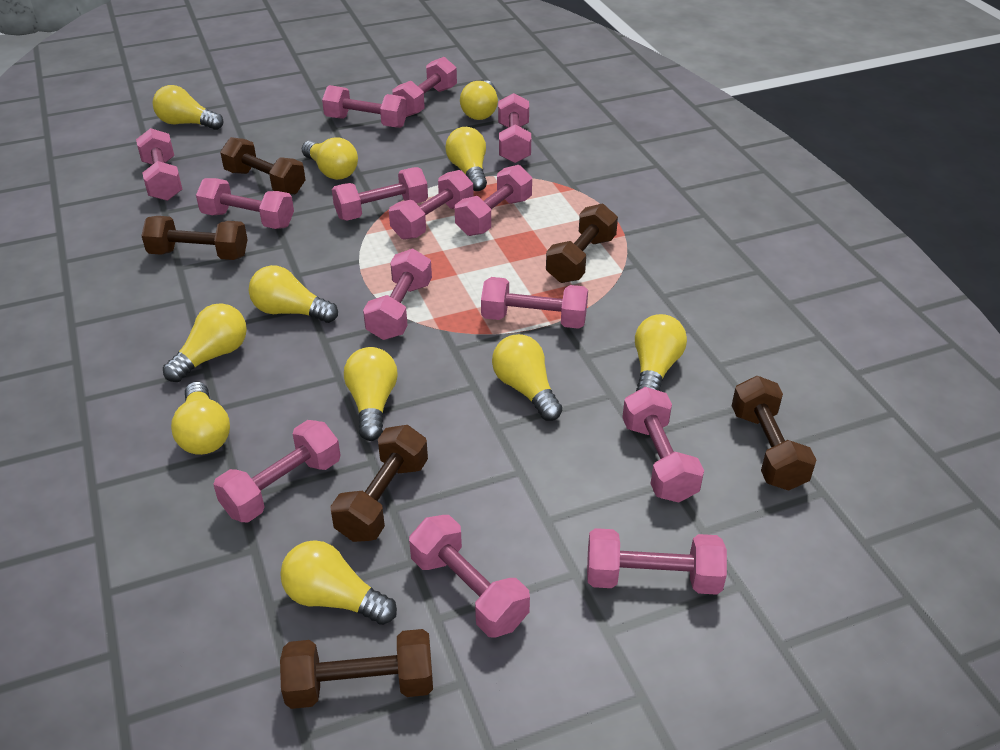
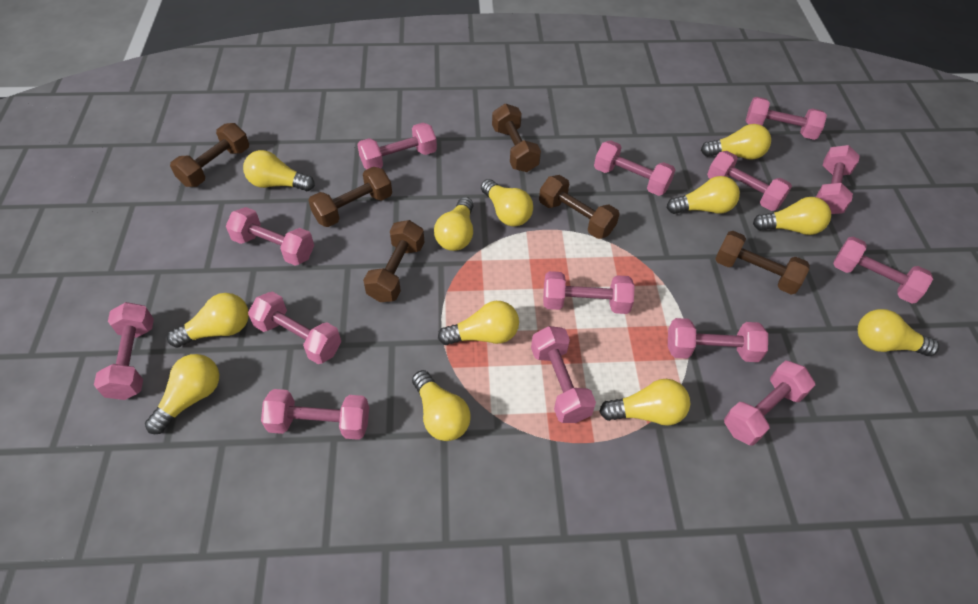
yellow light bulb: 11 -> 12

